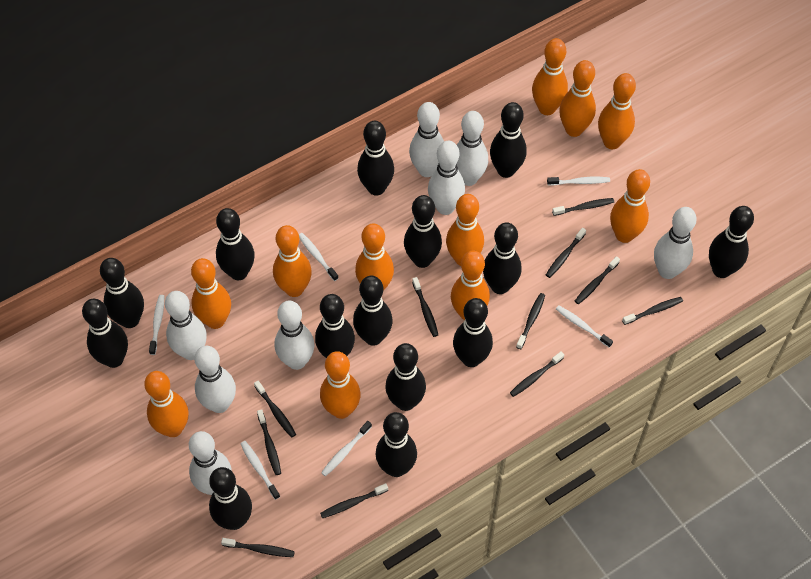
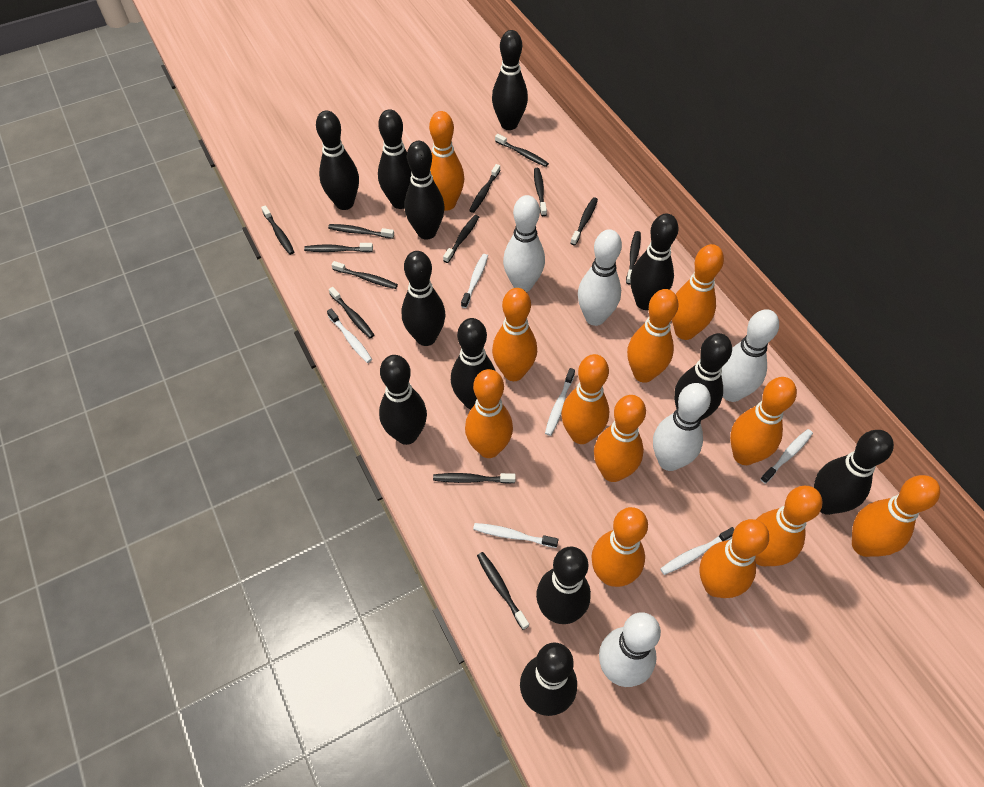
black bowling pin: 14 -> 12
black toothbrush: 11 -> 13
orange bowling pin: 11 -> 12
white bowling pin: 8 -> 5

